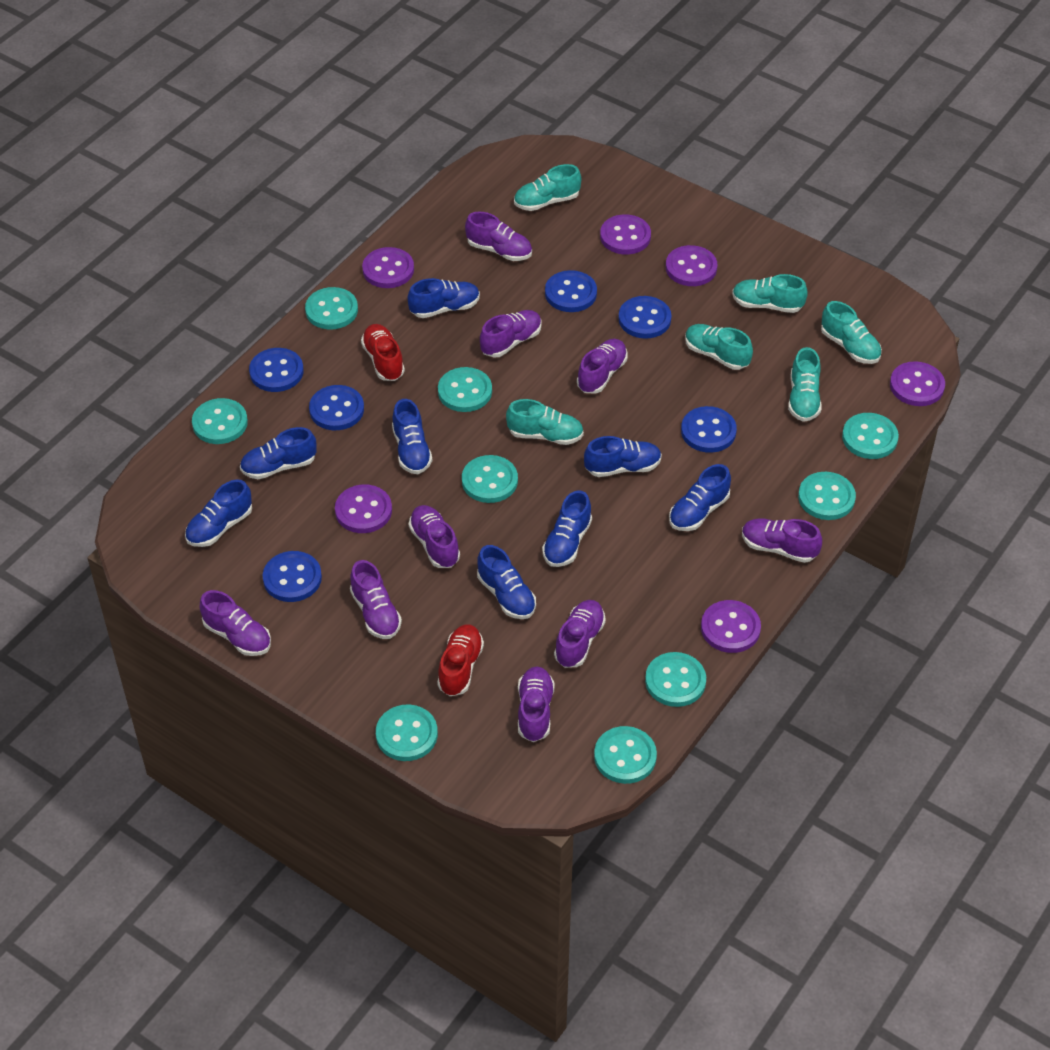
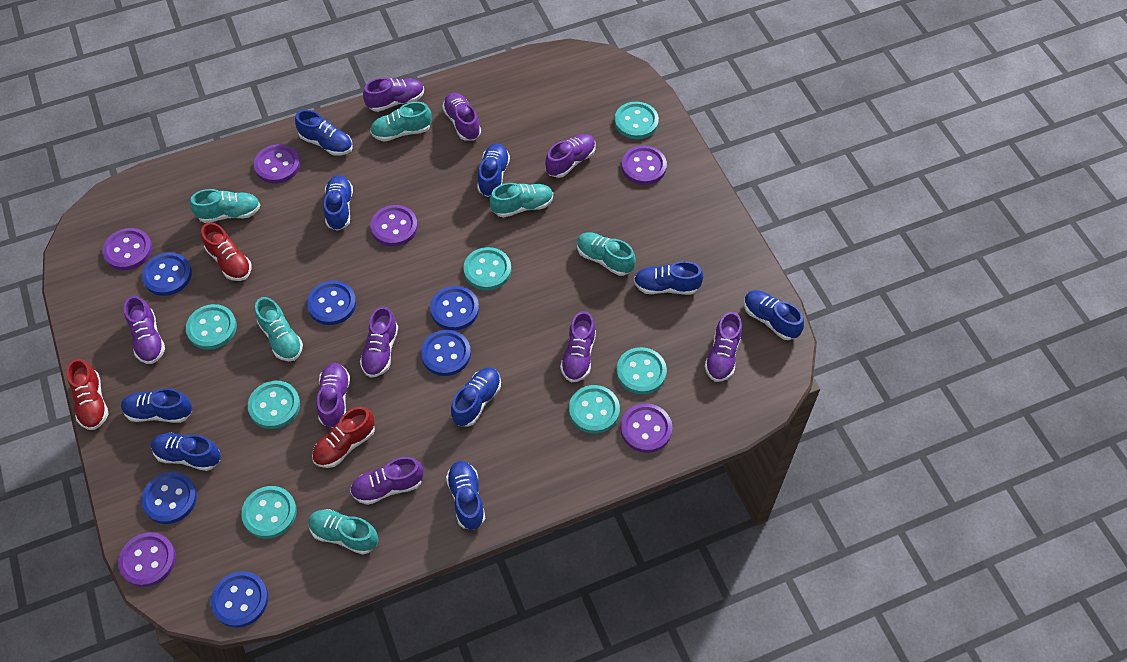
blue shoe: 8 -> 9
red shoe: 2 -> 3
turquoise button: 9 -> 7

